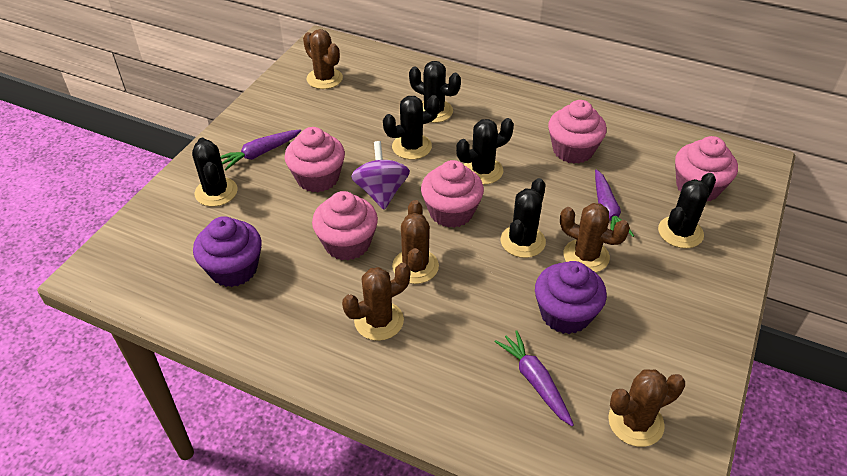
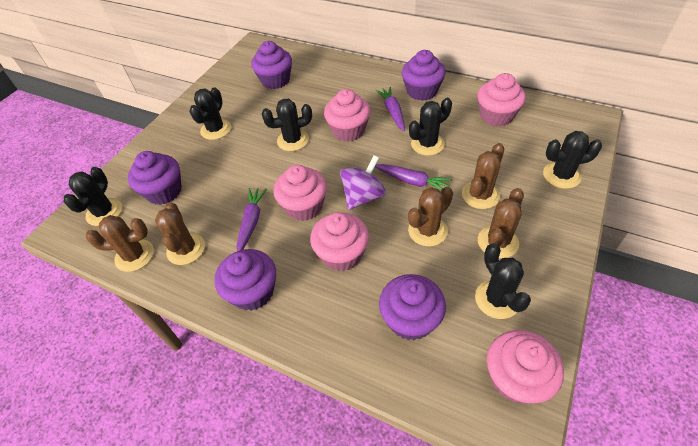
purple cupcake: 2 -> 5

